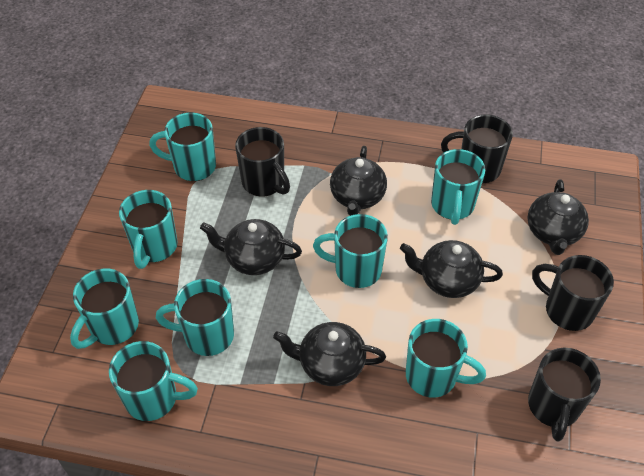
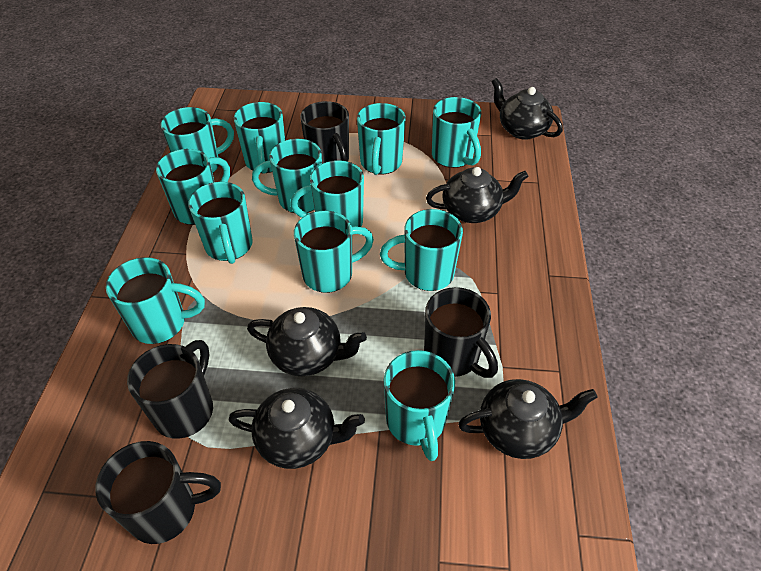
turquoise mug: 8 -> 12

